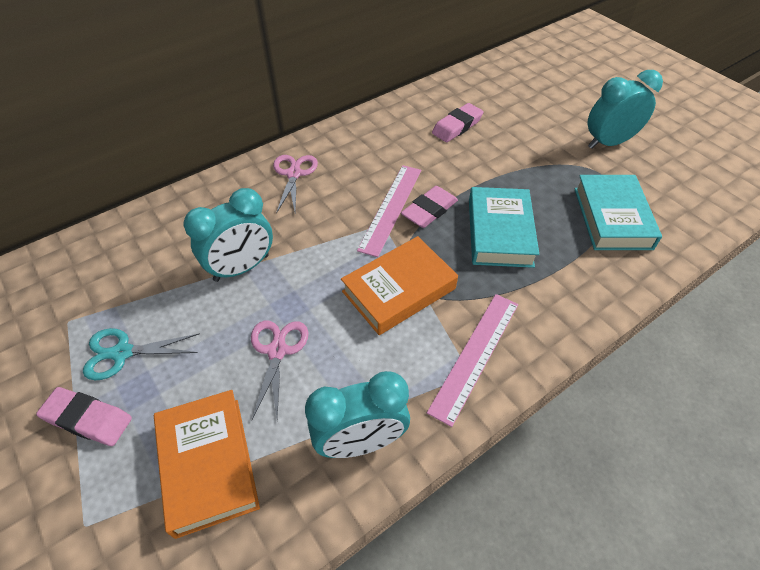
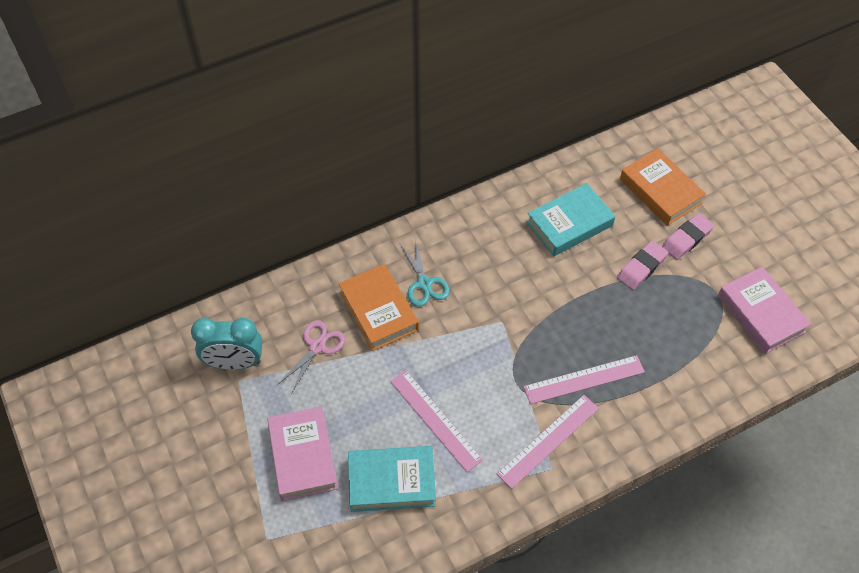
pink book: 0 -> 2
pink eraser: 3 -> 2
pink ruler: 2 -> 3
pink scissors: 2 -> 1
turquoise clock: 3 -> 1

